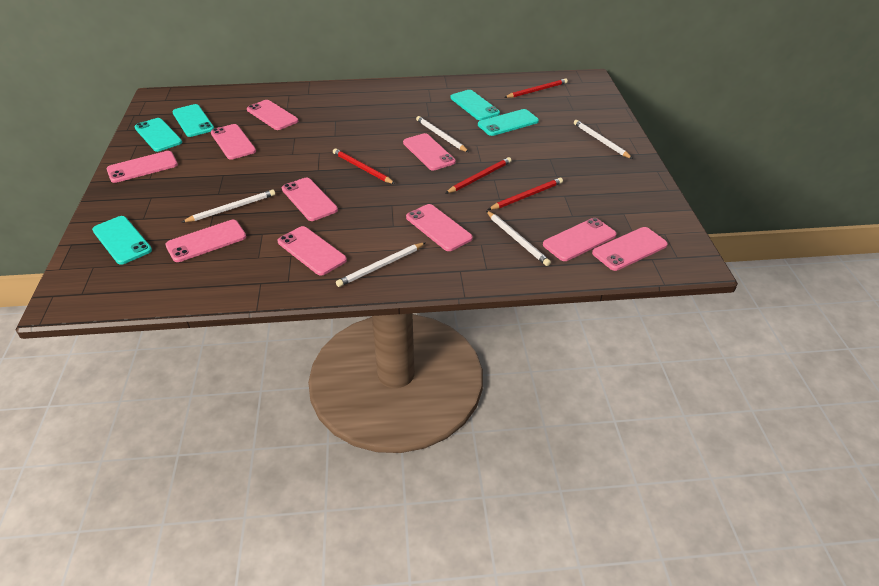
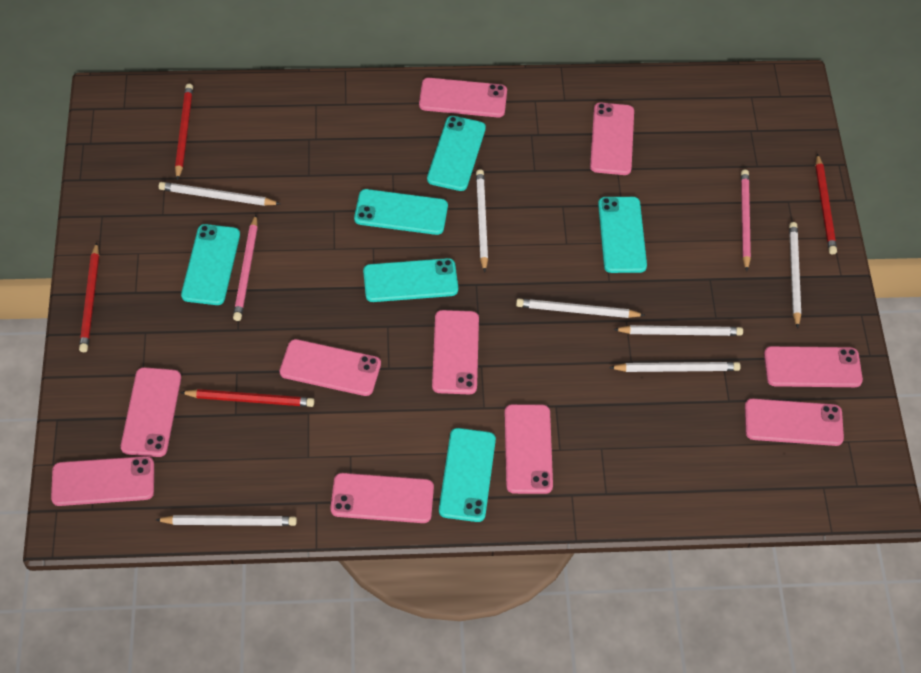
pink pencil: 0 -> 2
turquoise phone: 5 -> 6
white pencil: 5 -> 7

